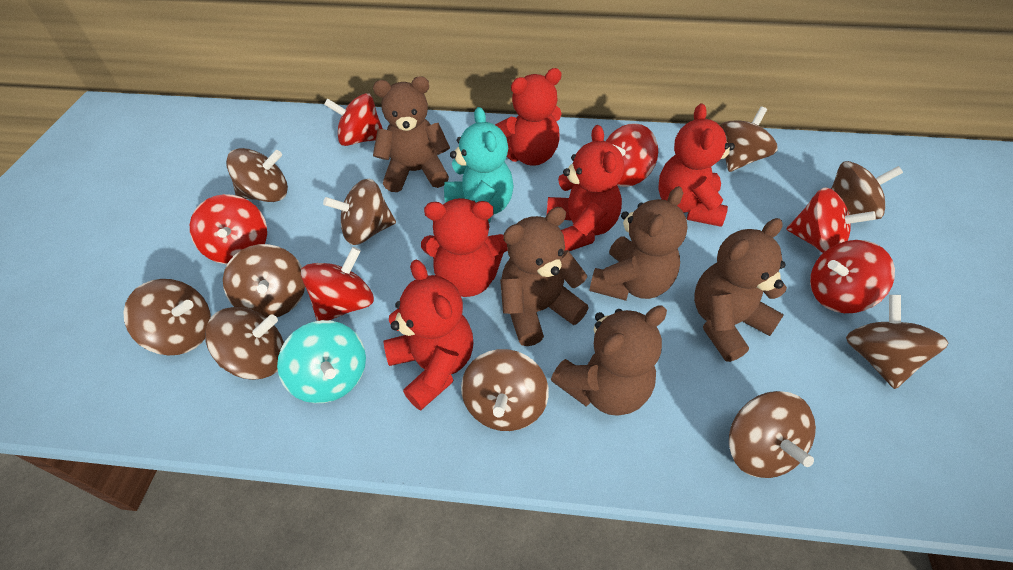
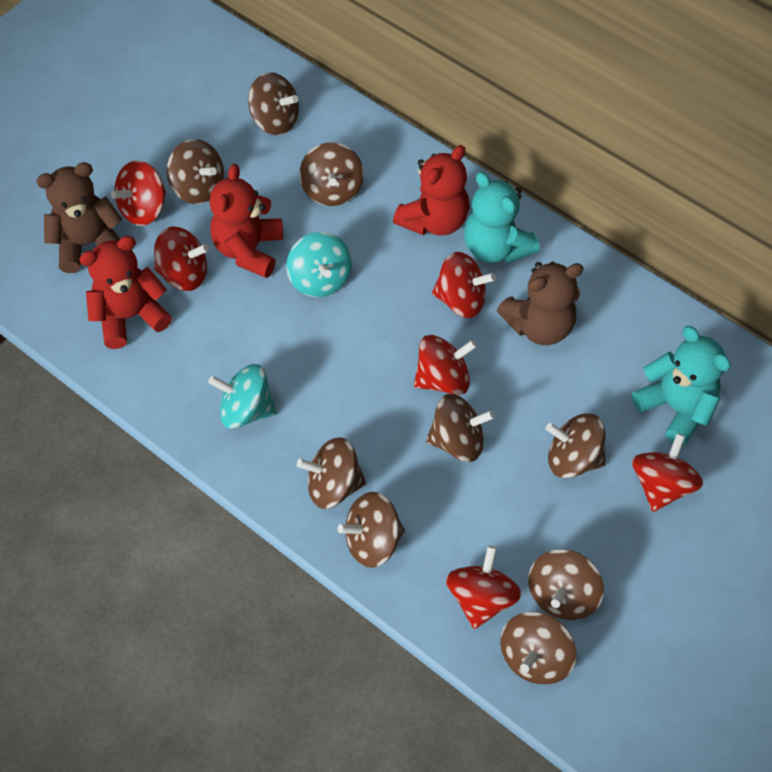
brown spinning top: 10 -> 9
brown teddy bear: 5 -> 2
red teddy bear: 5 -> 3
turquoise spinning top: 1 -> 2
turquoise teddy bear: 1 -> 2

